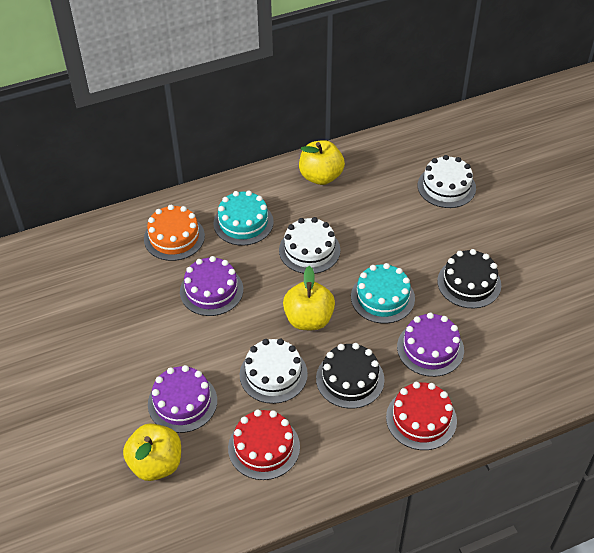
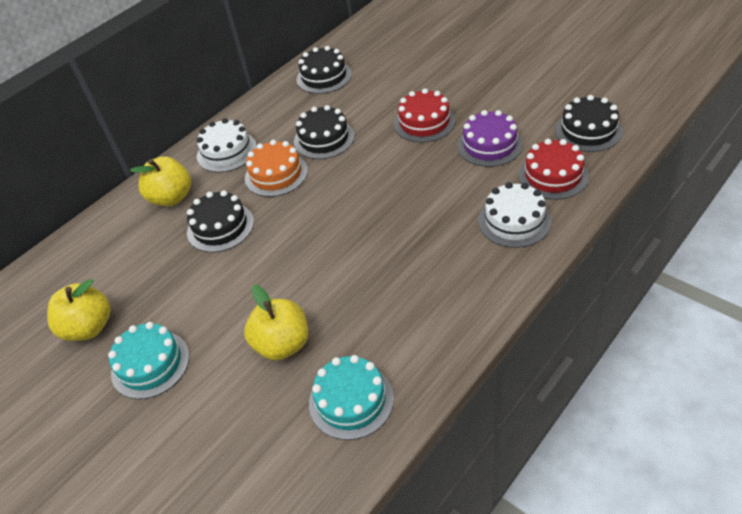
black cake: 2 -> 4
purple cake: 3 -> 1
white cake: 3 -> 2

